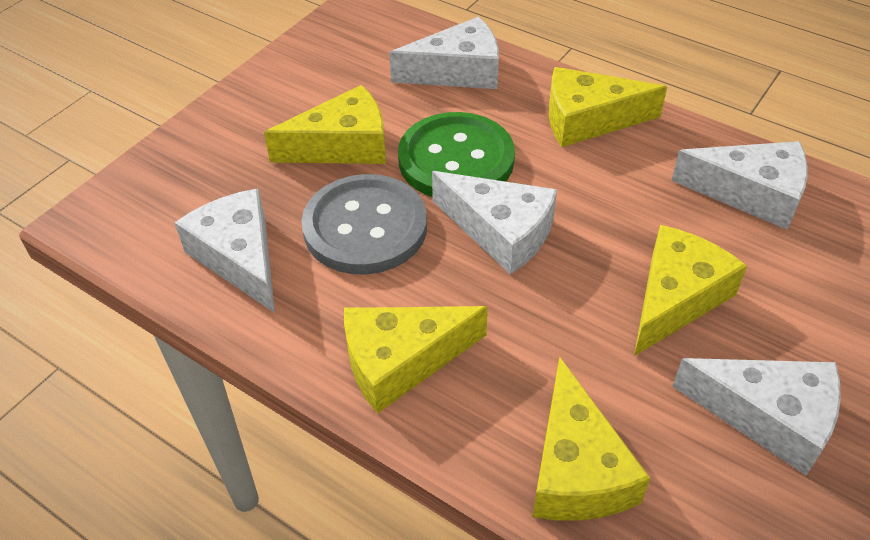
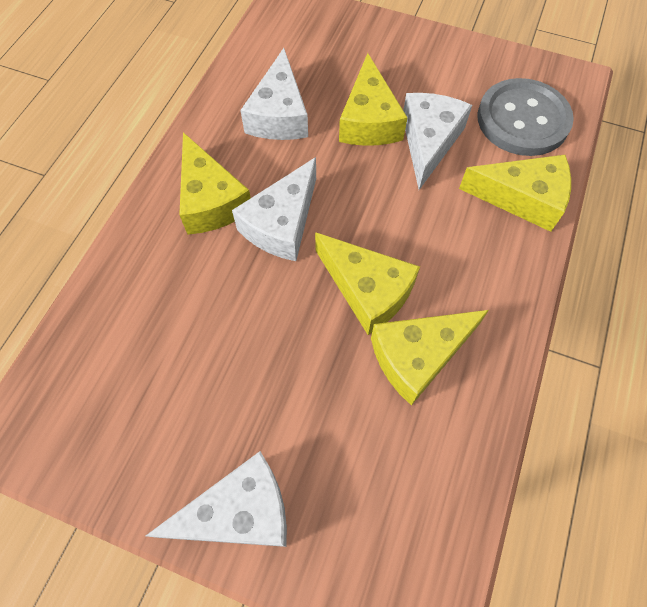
green button: 1 -> 0
white cheese: 5 -> 4

